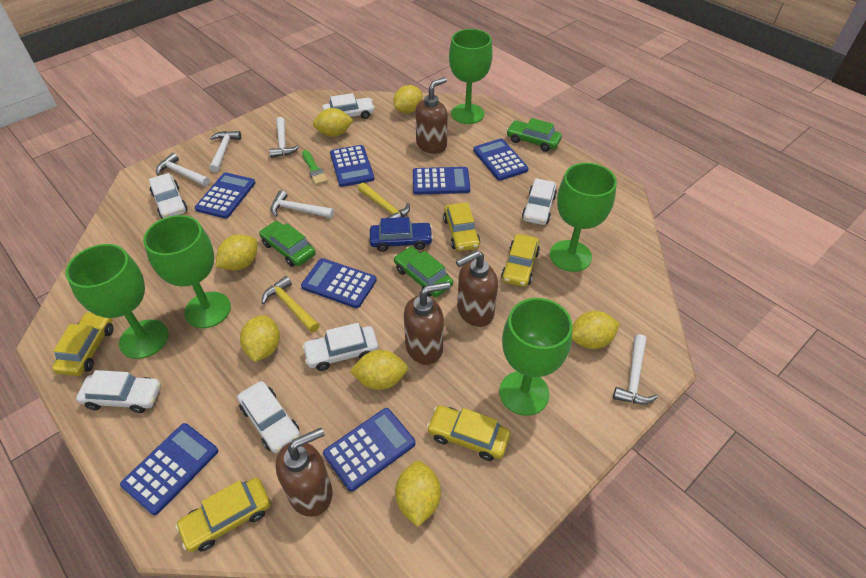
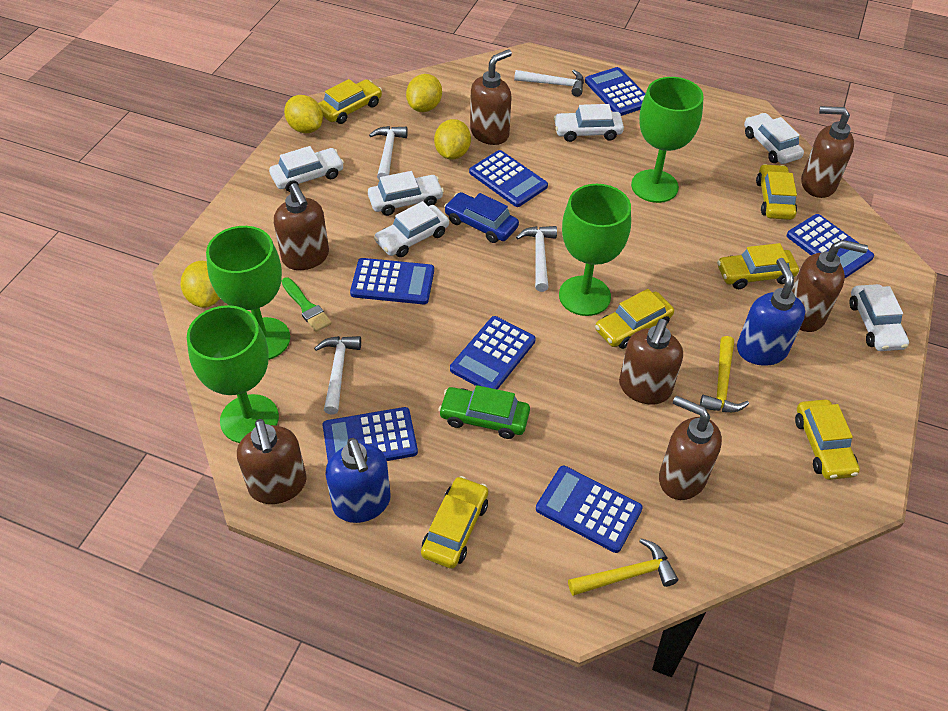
blue soap dispenser: 0 -> 2
brown soap dispenser: 4 -> 7
green car: 3 -> 1
green goblet: 5 -> 4
white hammer: 5 -> 4
yellow car: 5 -> 6
yellow lemon: 7 -> 4

